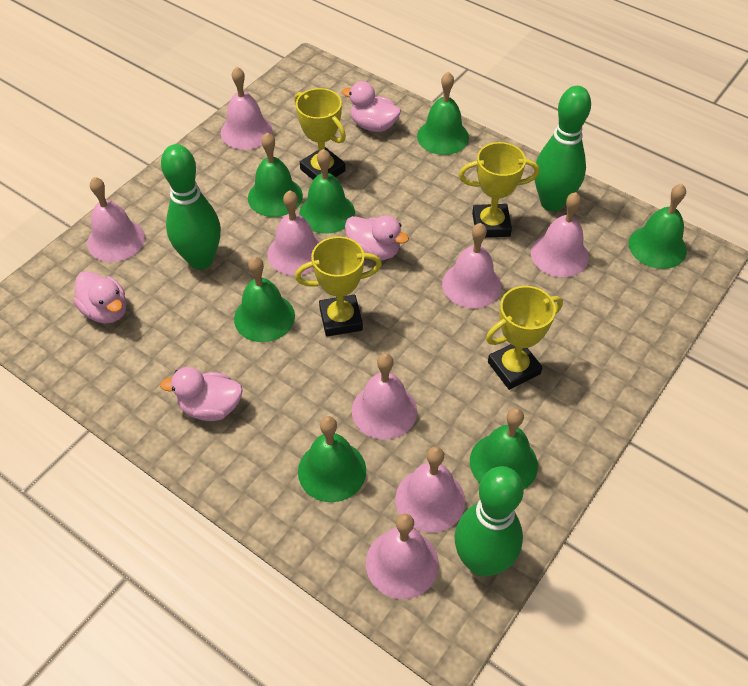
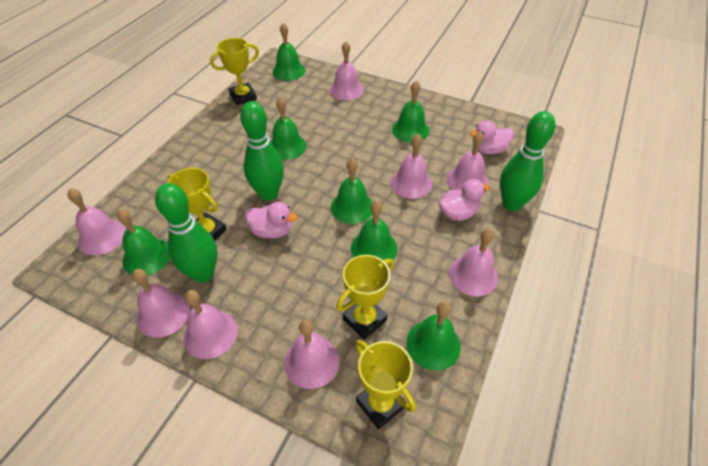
pink duck: 4 -> 3

